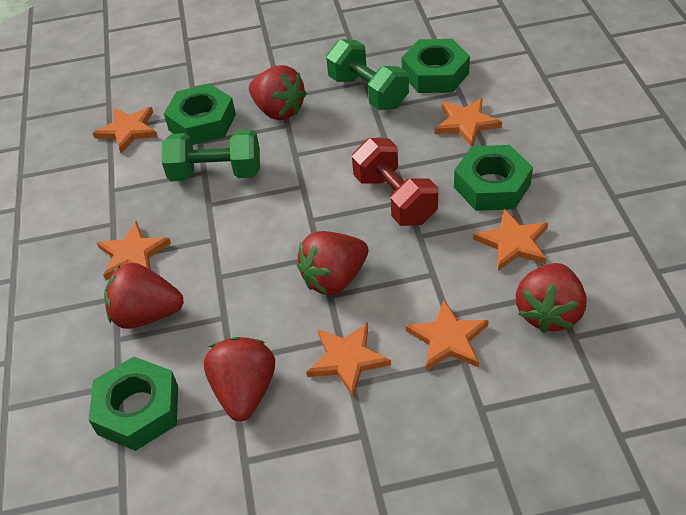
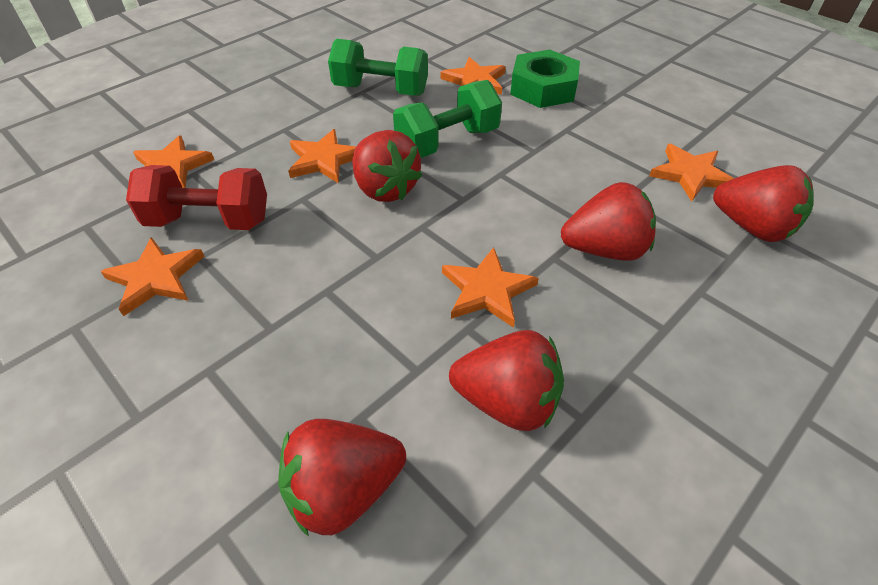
green nut: 4 -> 1

